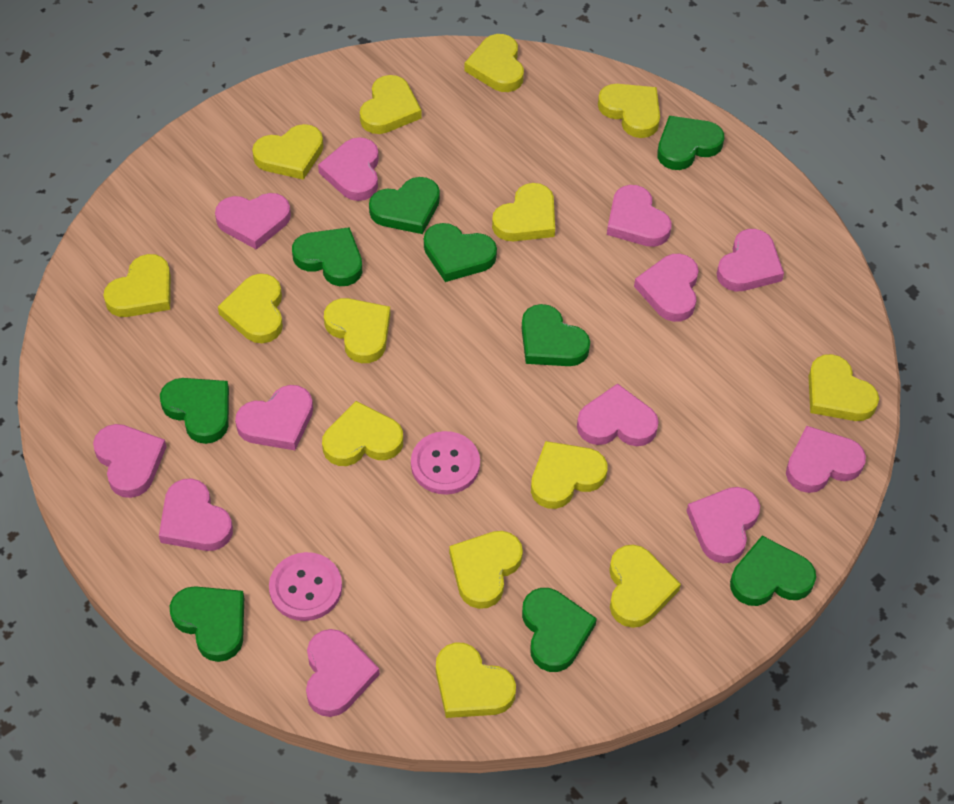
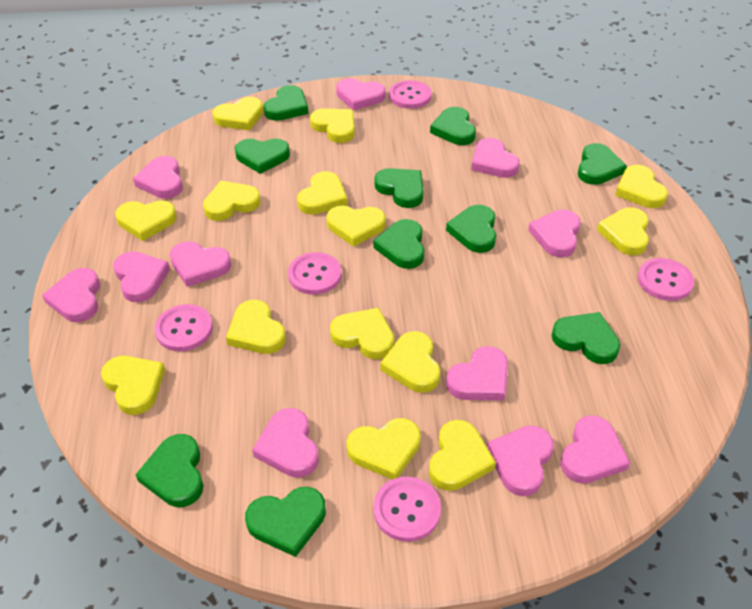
green heart: 9 -> 10
pink button: 2 -> 5
pink heart: 12 -> 11

